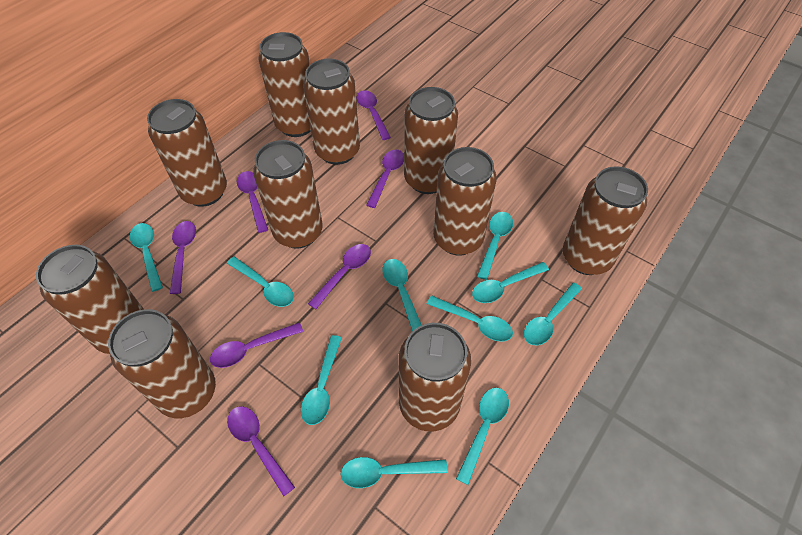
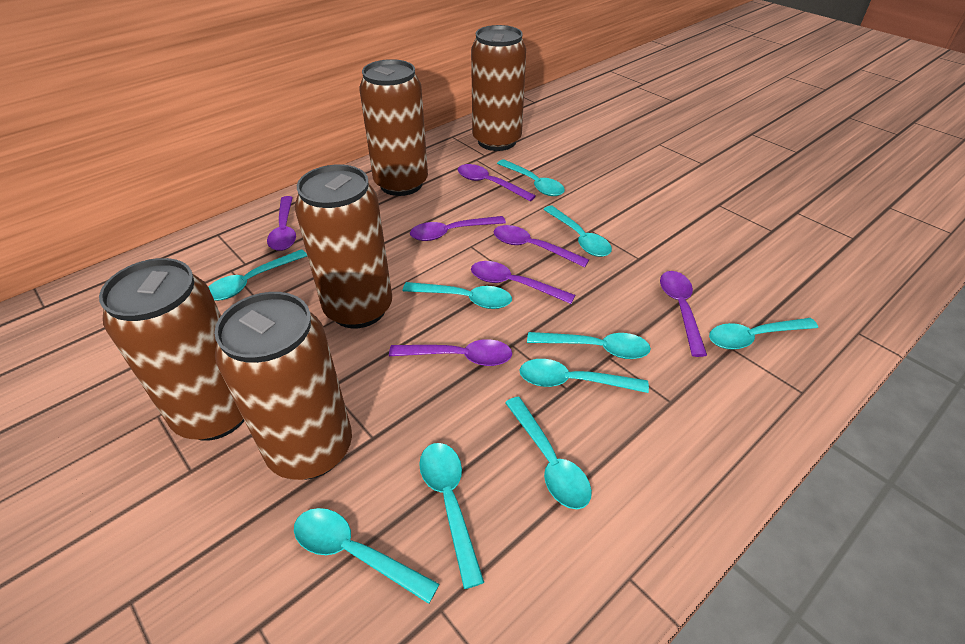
brown can: 10 -> 5

